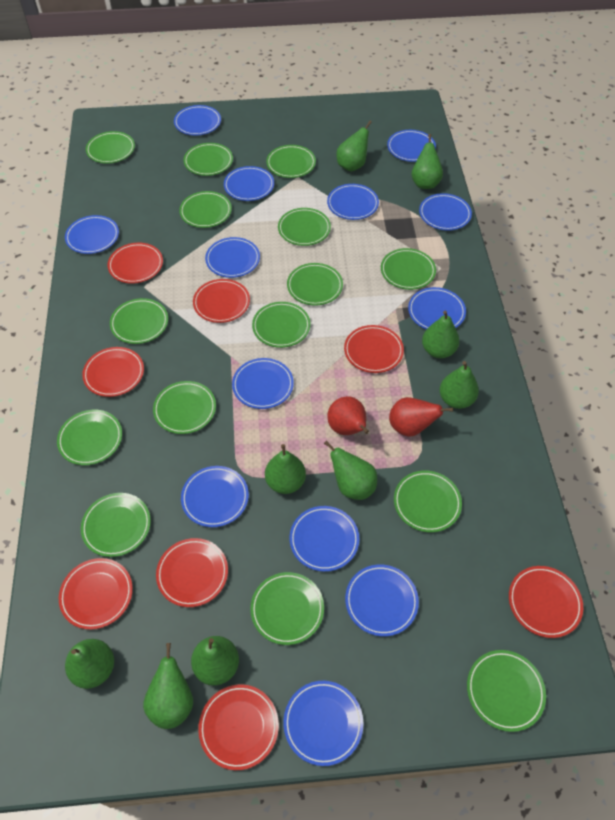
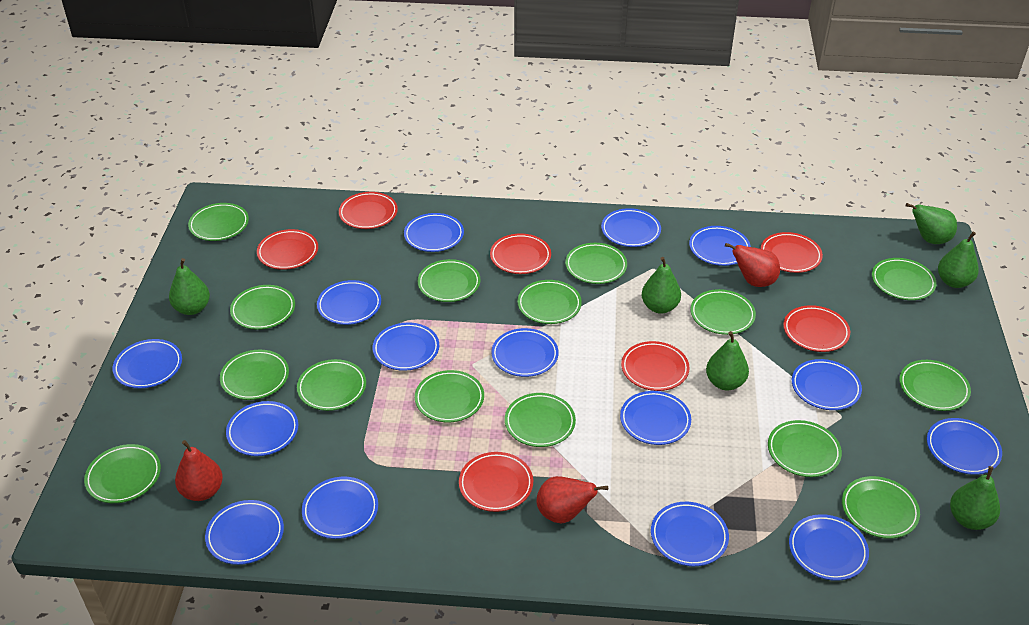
blue plate: 13 -> 15
green pear: 9 -> 6
red pear: 2 -> 3
red plate: 8 -> 7

